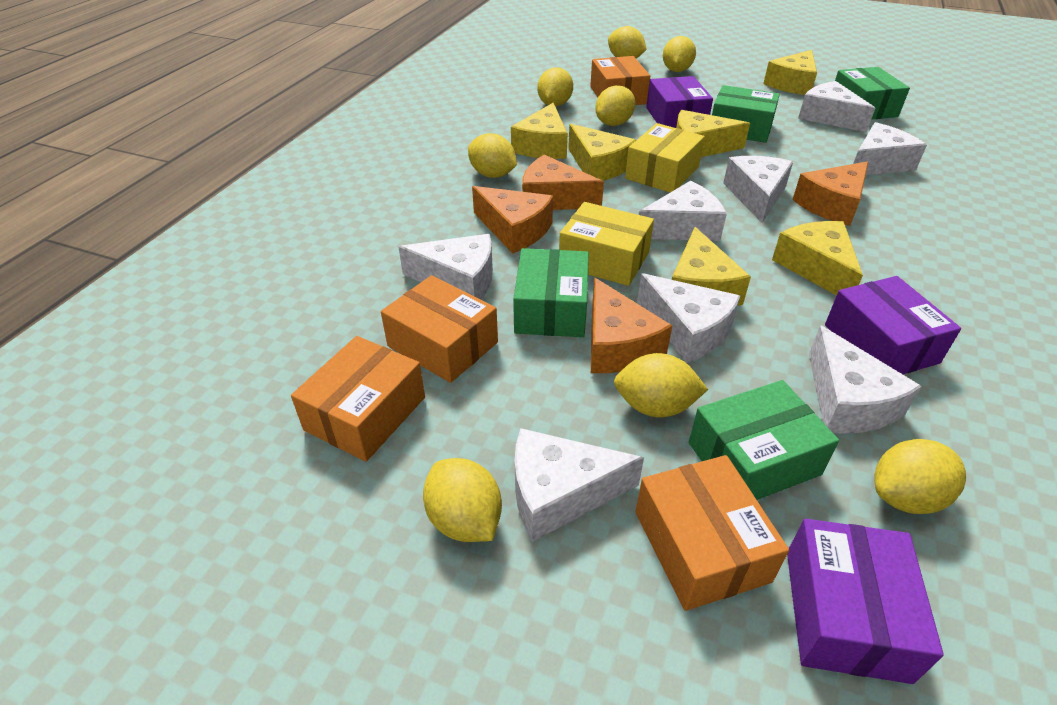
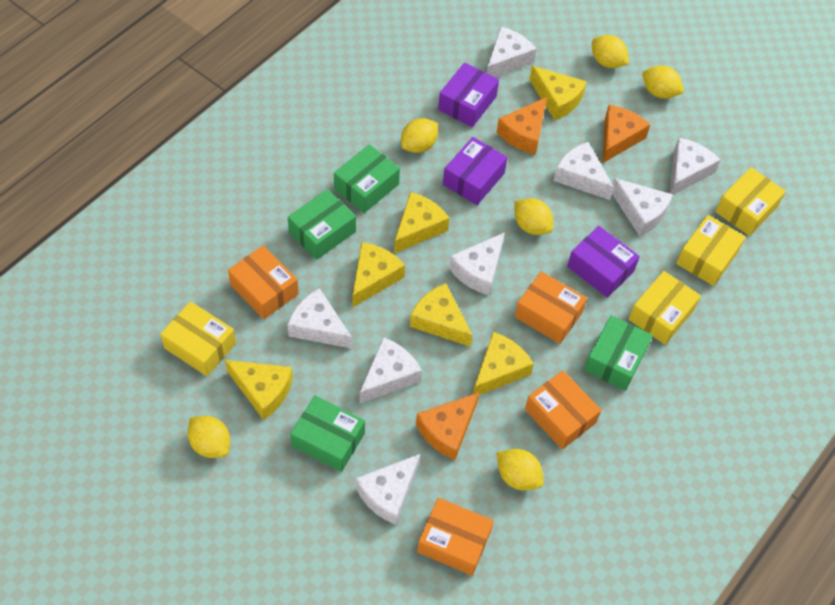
orange cheese: 4 -> 3
yellow box: 2 -> 4
yellow lemon: 8 -> 6

